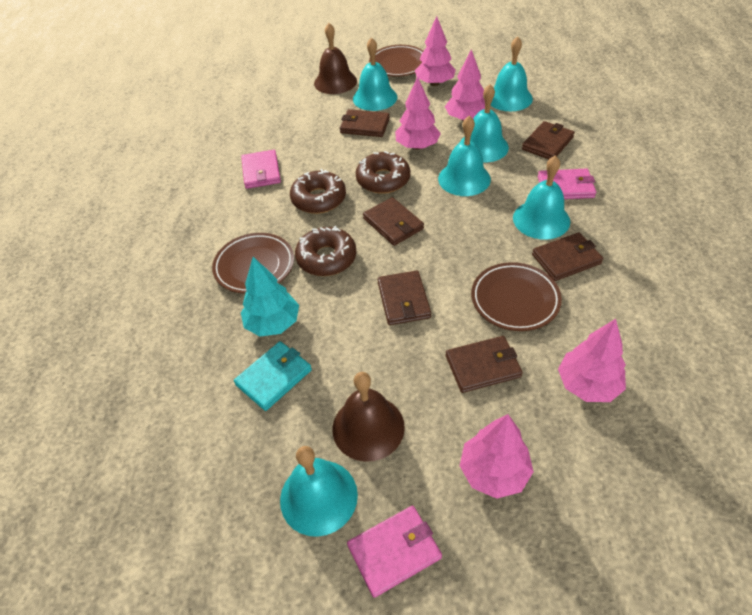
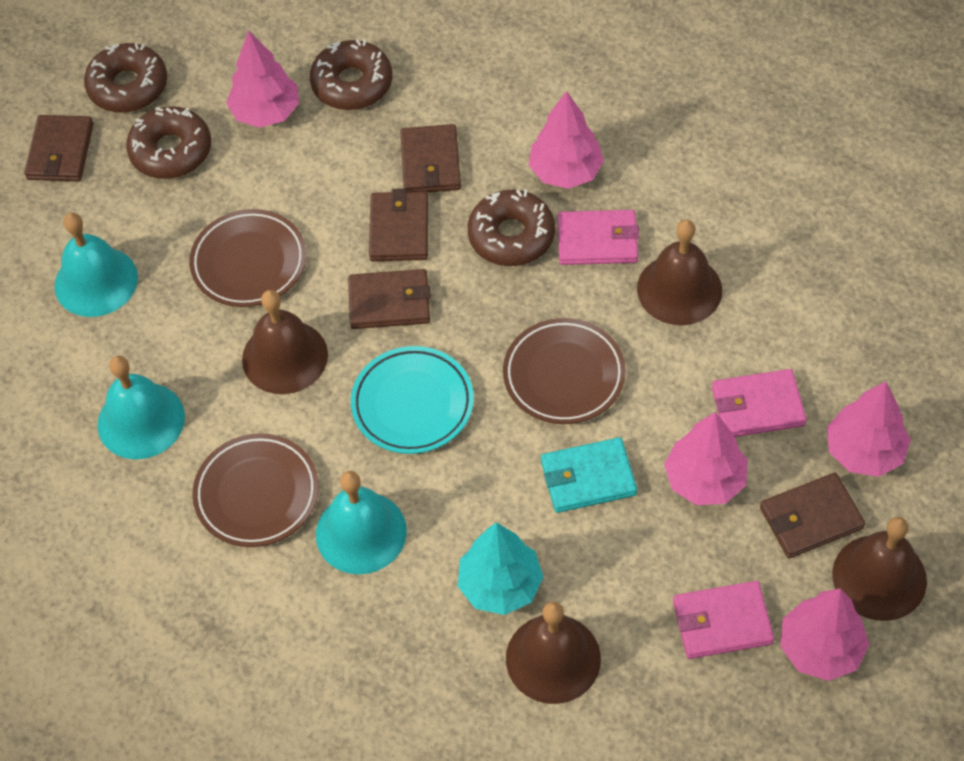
brown bell: 2 -> 4
brown donut: 3 -> 4
brown wallet: 6 -> 5
turquoise bell: 6 -> 3
turquoise plate: 0 -> 1

